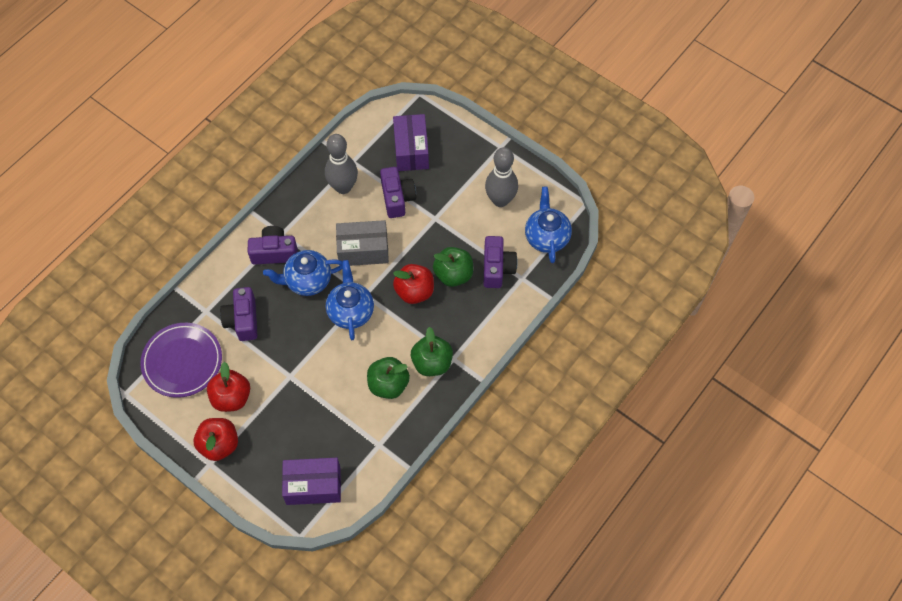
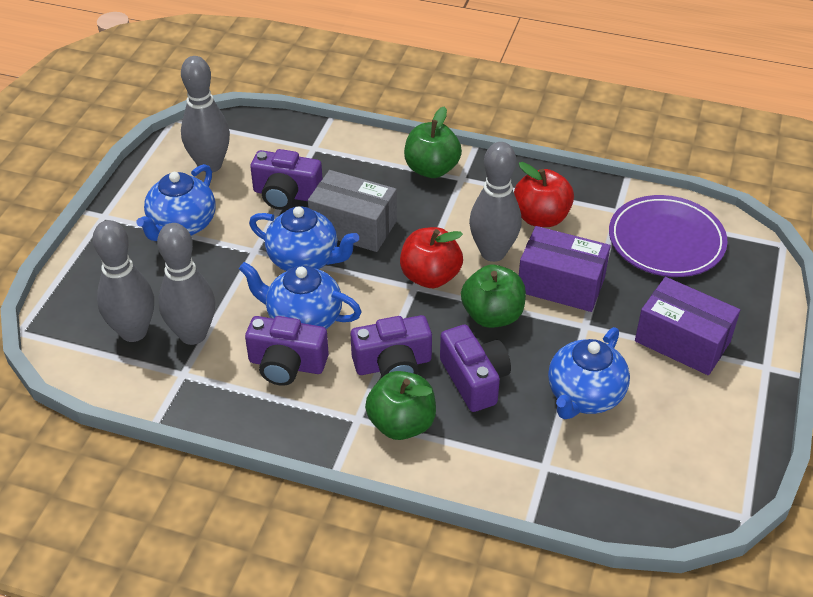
blue teapot: 3 -> 4
grey bowling pin: 2 -> 4
red apple: 3 -> 2

